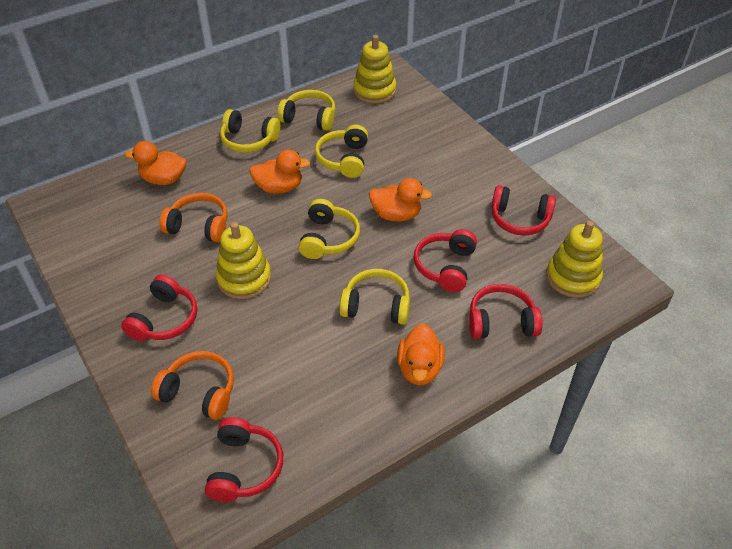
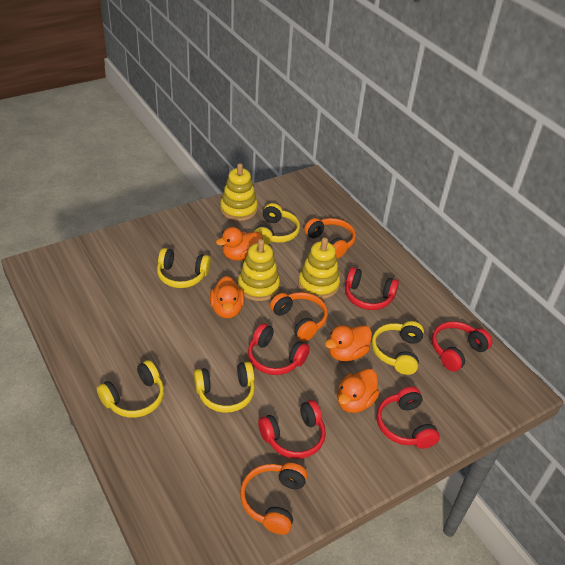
orange headphones: 2 -> 3

